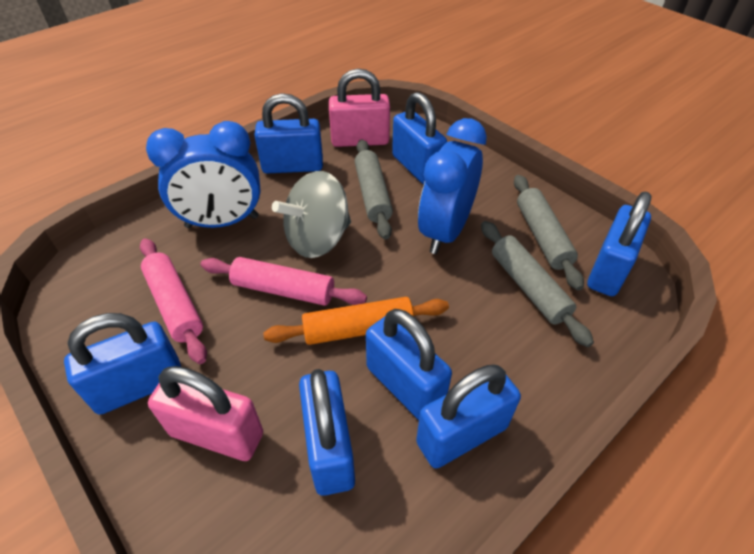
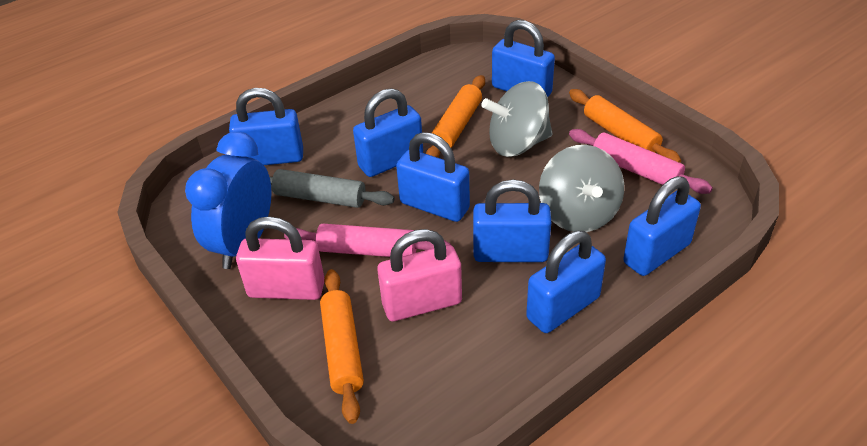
blue clock: 2 -> 1
grey rolling pin: 3 -> 1
grey spinning top: 1 -> 2
orange rolling pin: 1 -> 3

